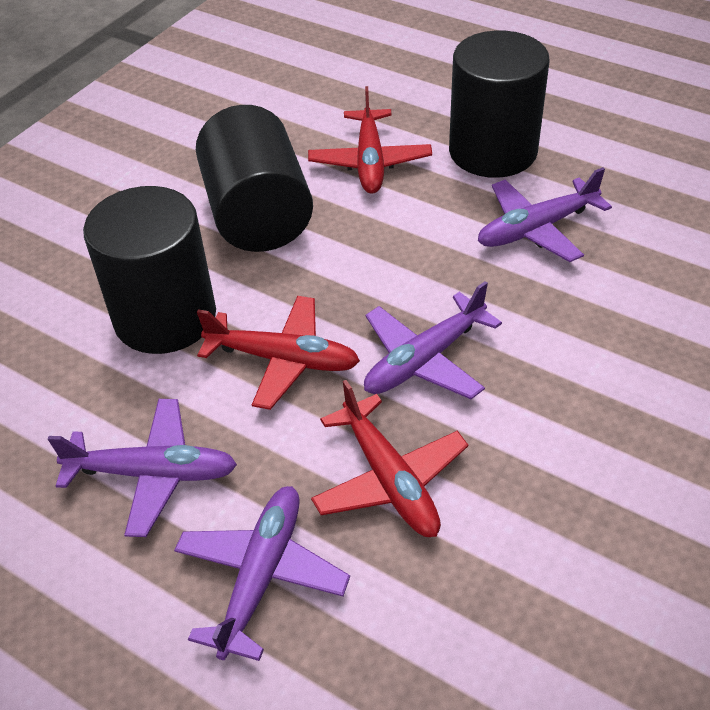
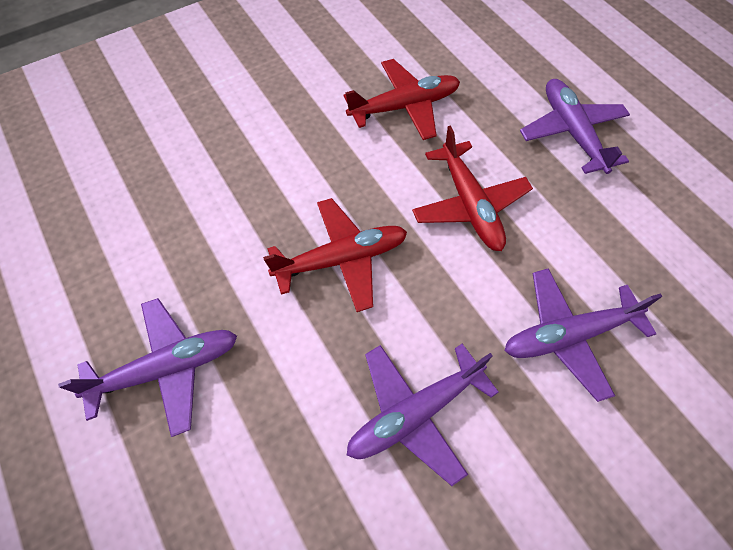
black cylinder: 3 -> 0

